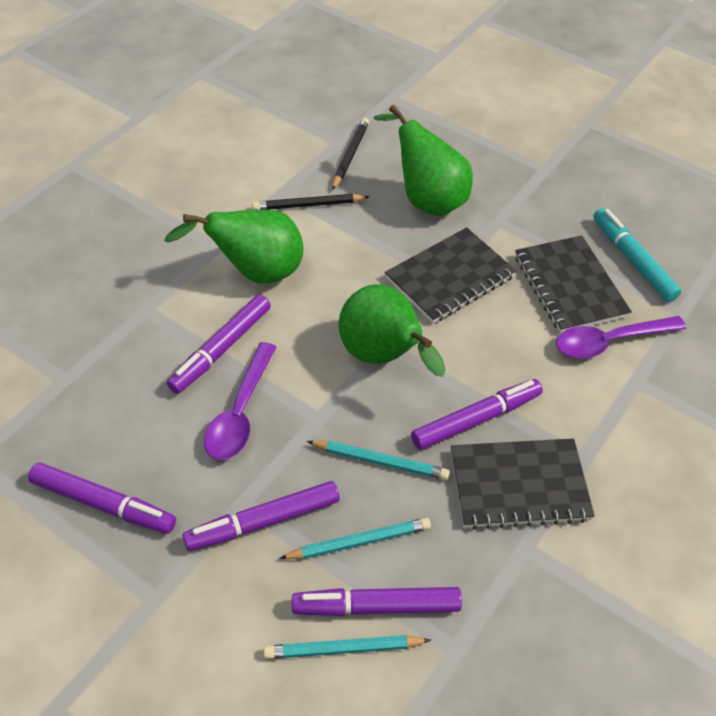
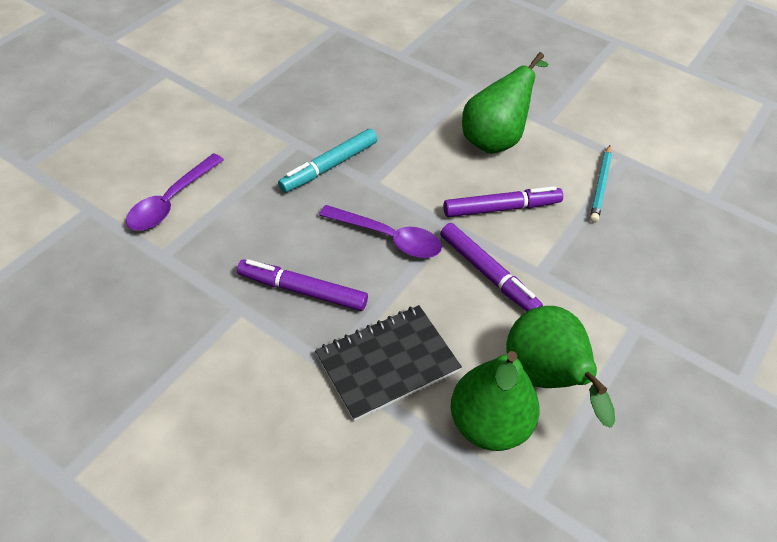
black notebook: 3 -> 1
black pencil: 2 -> 0
purple marker: 5 -> 3
turquoise pencil: 3 -> 1

